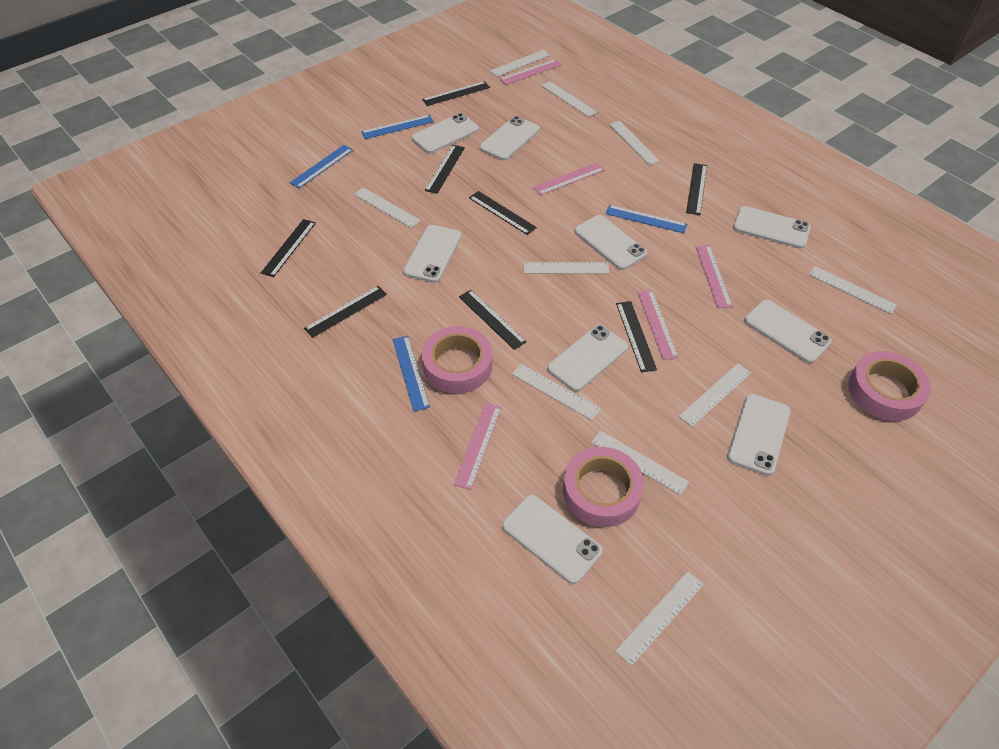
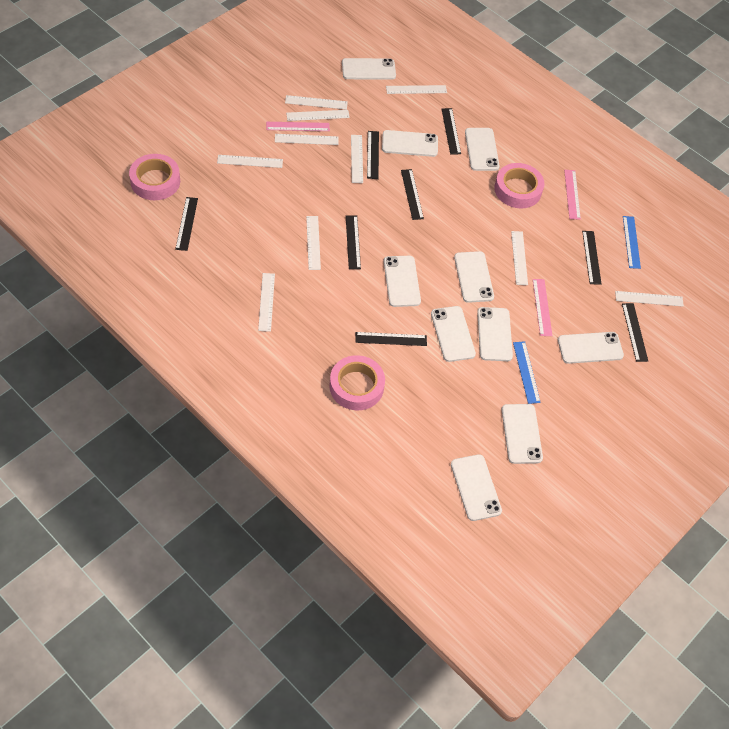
blue ruler: 4 -> 2
pink ruler: 5 -> 3
white phone: 9 -> 10

